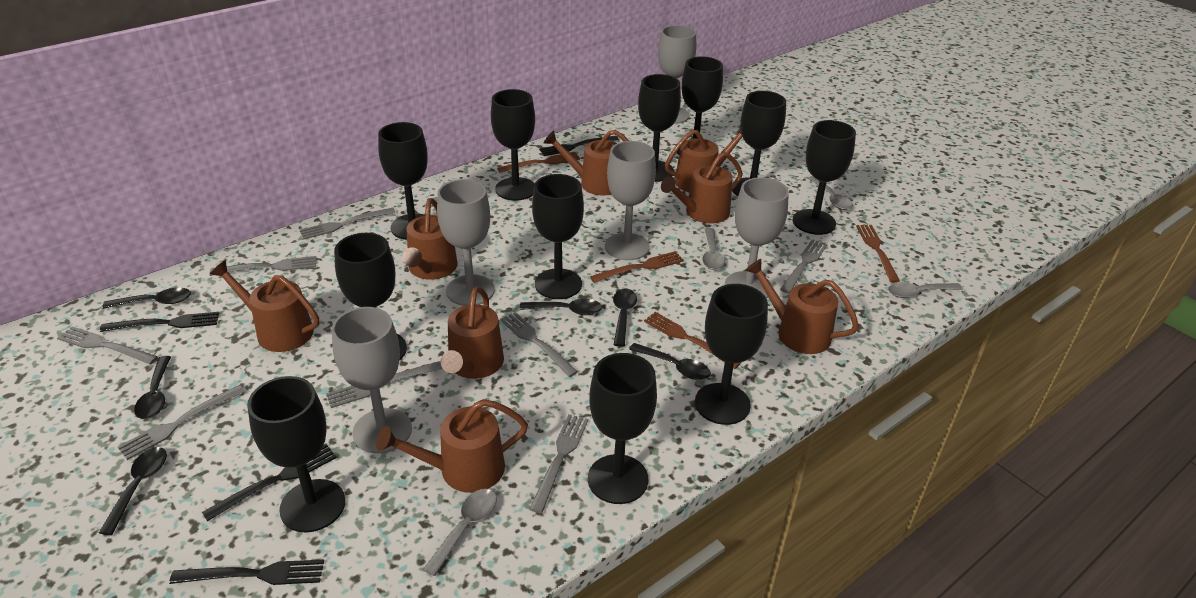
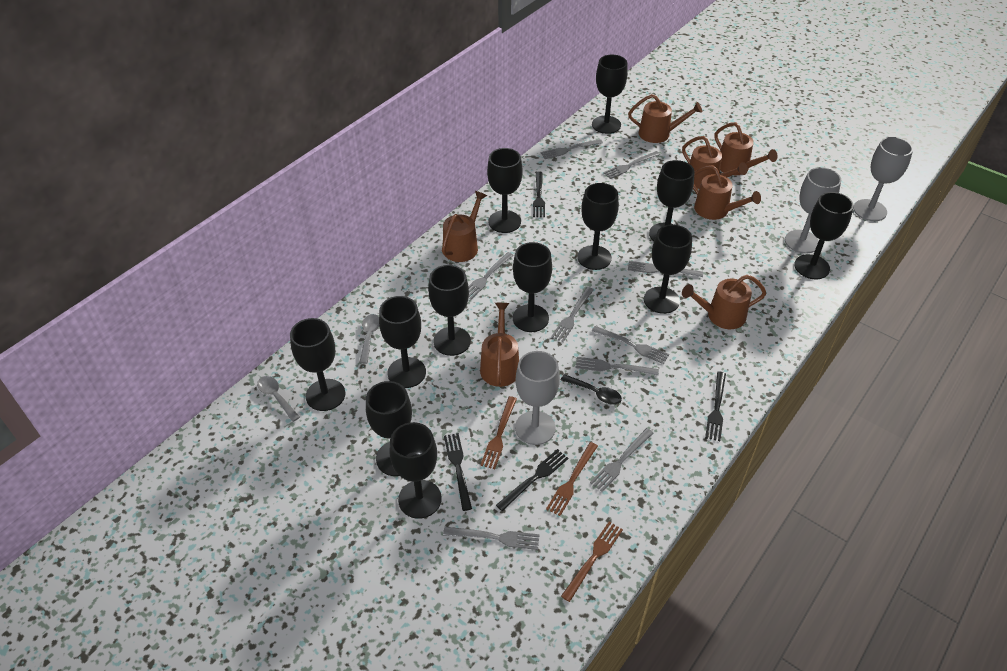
black goblet: 11 -> 12
black spoon: 6 -> 1
brown fork: 4 -> 3
brown watering can: 8 -> 7
grey fork: 8 -> 9
grey goblet: 5 -> 3
grey spoon: 4 -> 2

